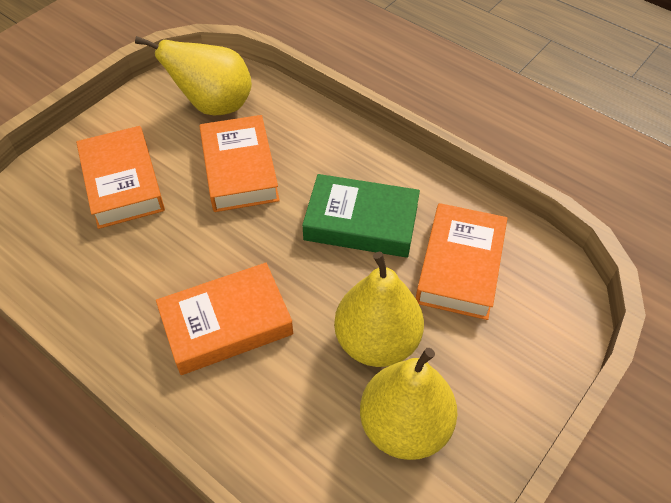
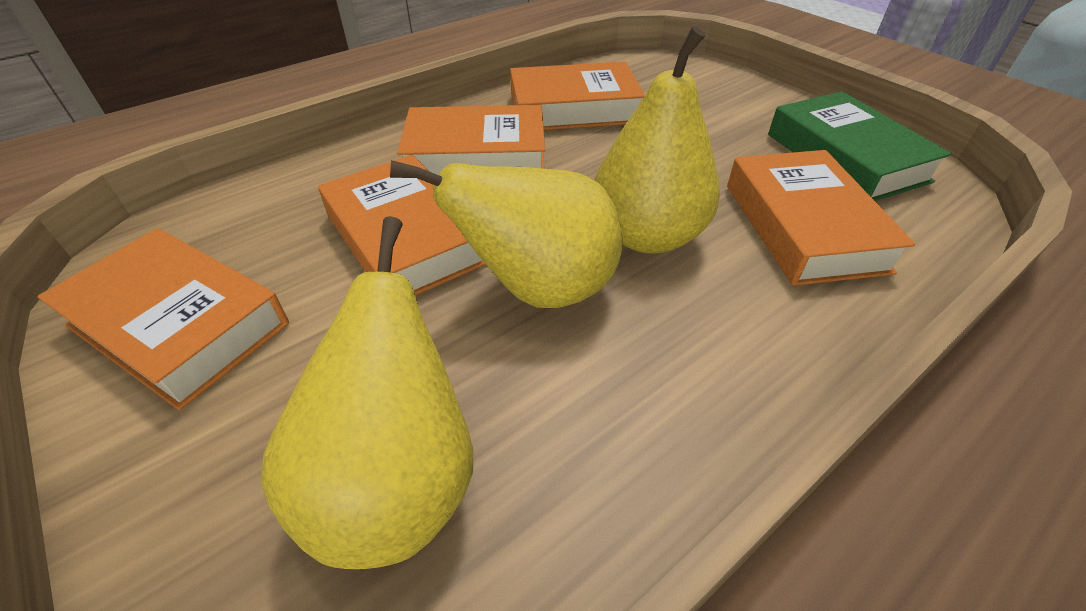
orange book: 4 -> 5

